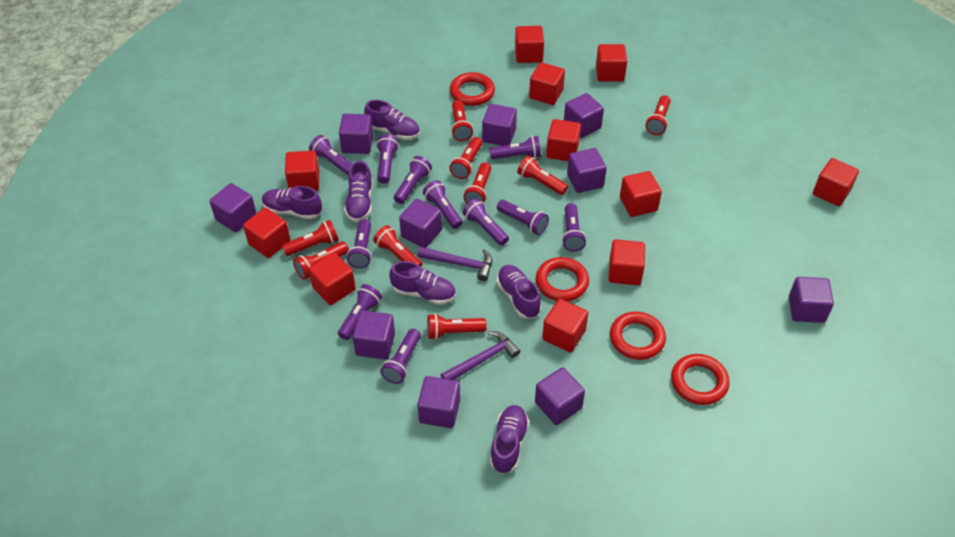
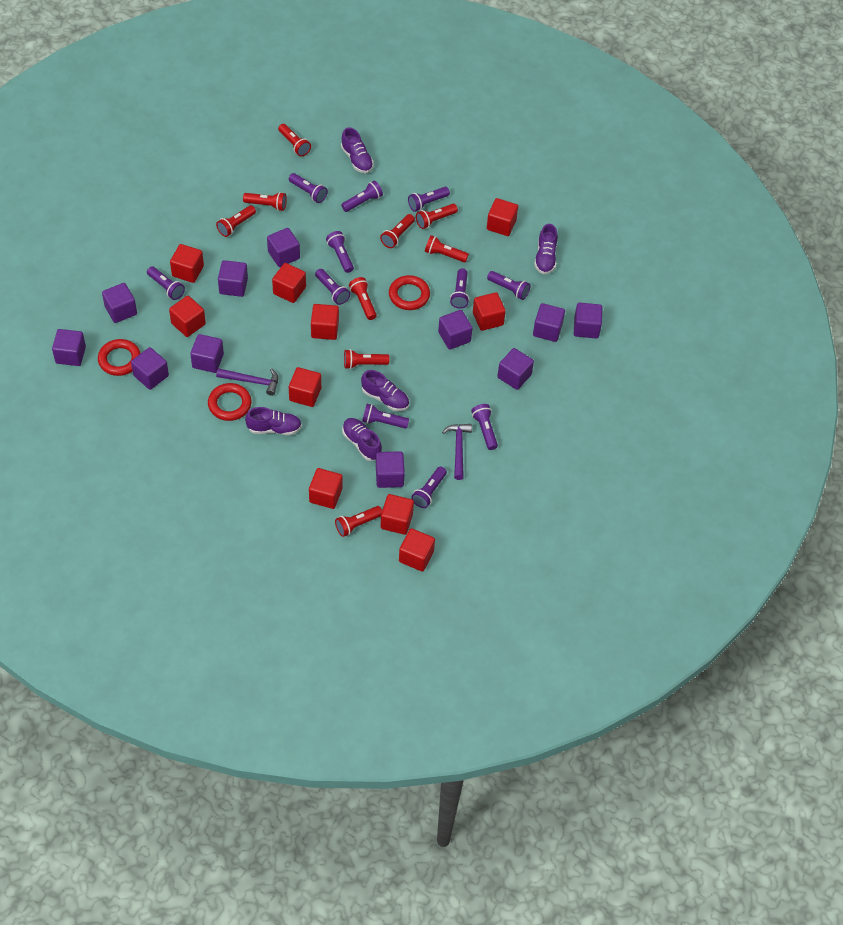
purple cube: 10 -> 11
purple shoe: 6 -> 5
red cube: 11 -> 10
red ring: 4 -> 3

